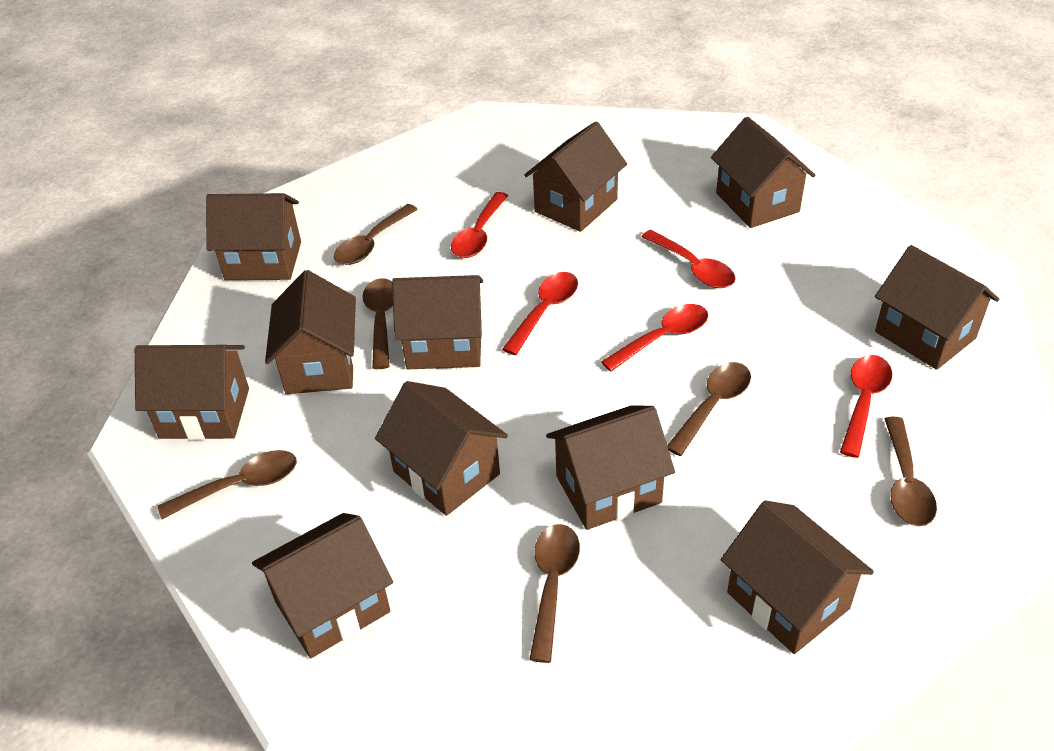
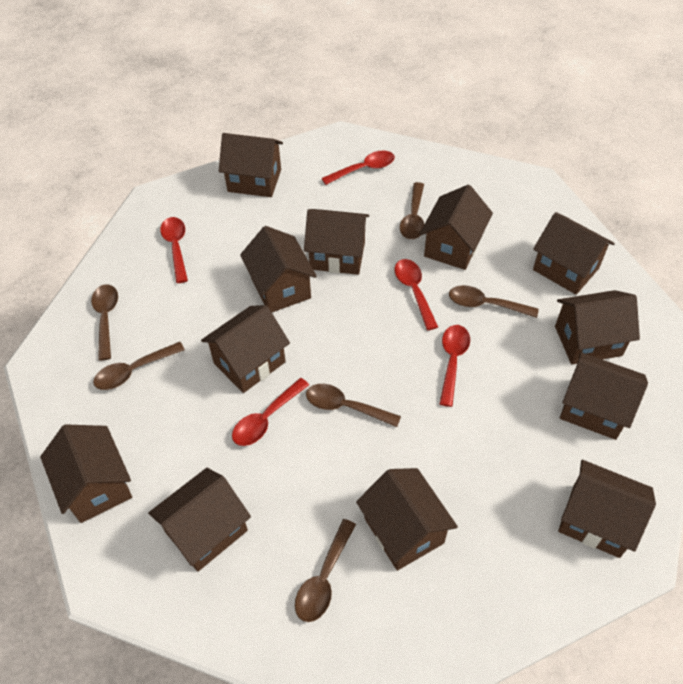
brown house: 11 -> 12

